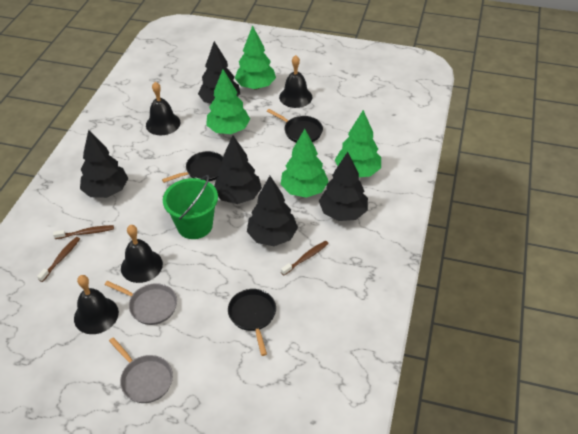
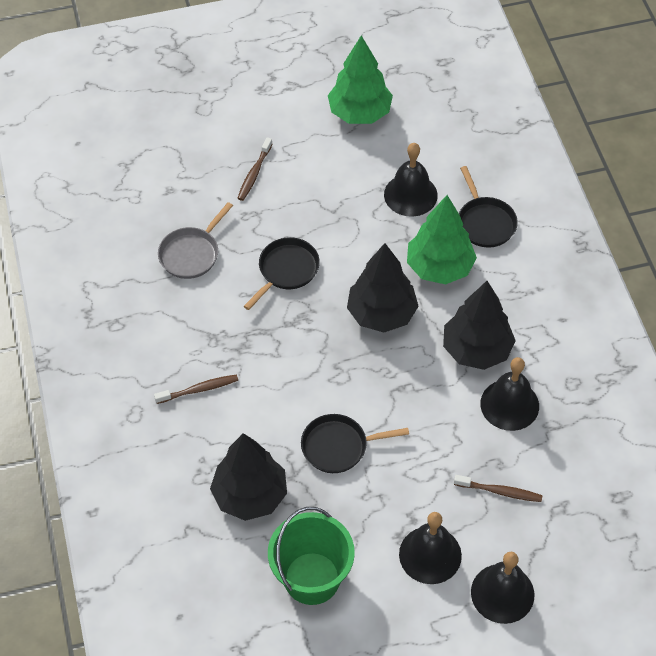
black tree: 5 -> 3
green tree: 4 -> 2
grey pan: 2 -> 1

